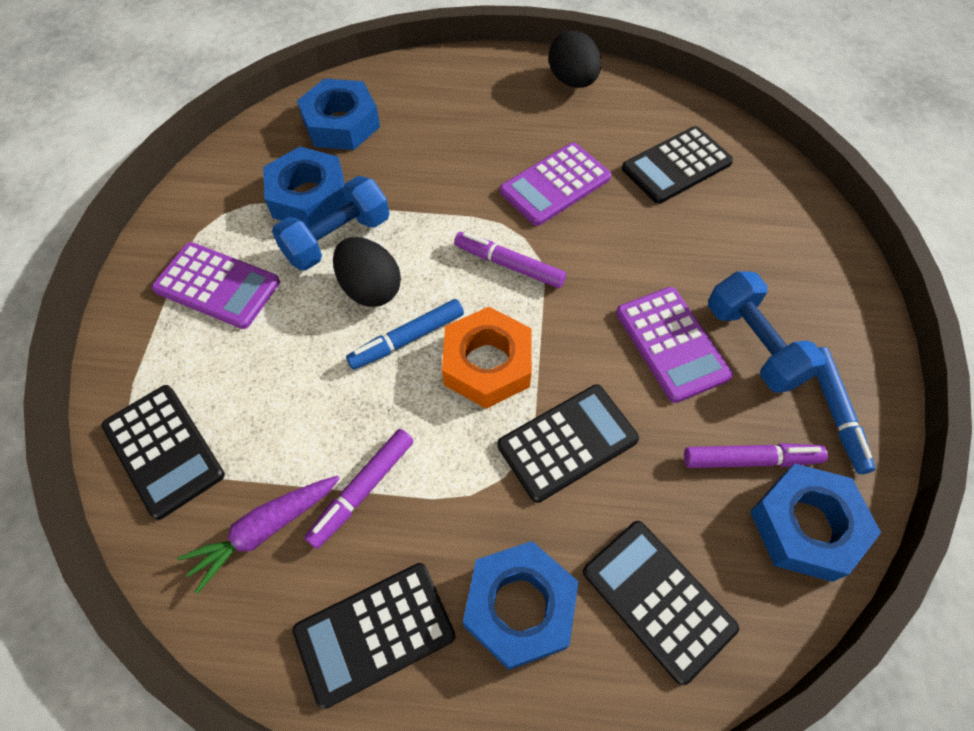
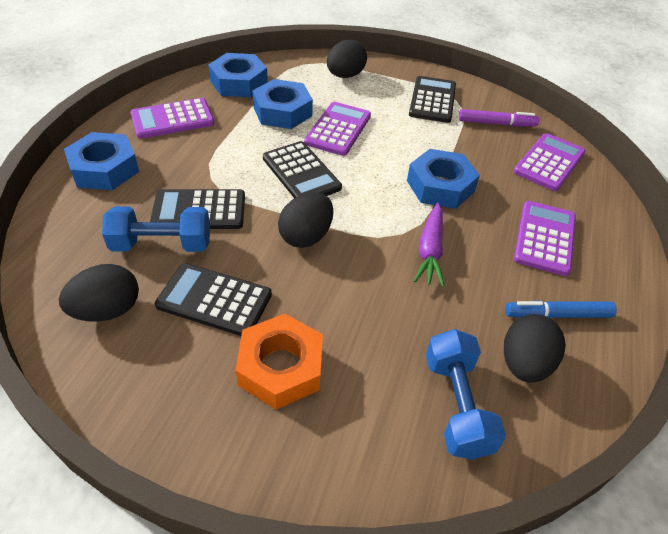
black calculator: 5 -> 4
black egg: 2 -> 4
blue marker: 2 -> 1
purple calculator: 3 -> 4
purple marker: 3 -> 1

